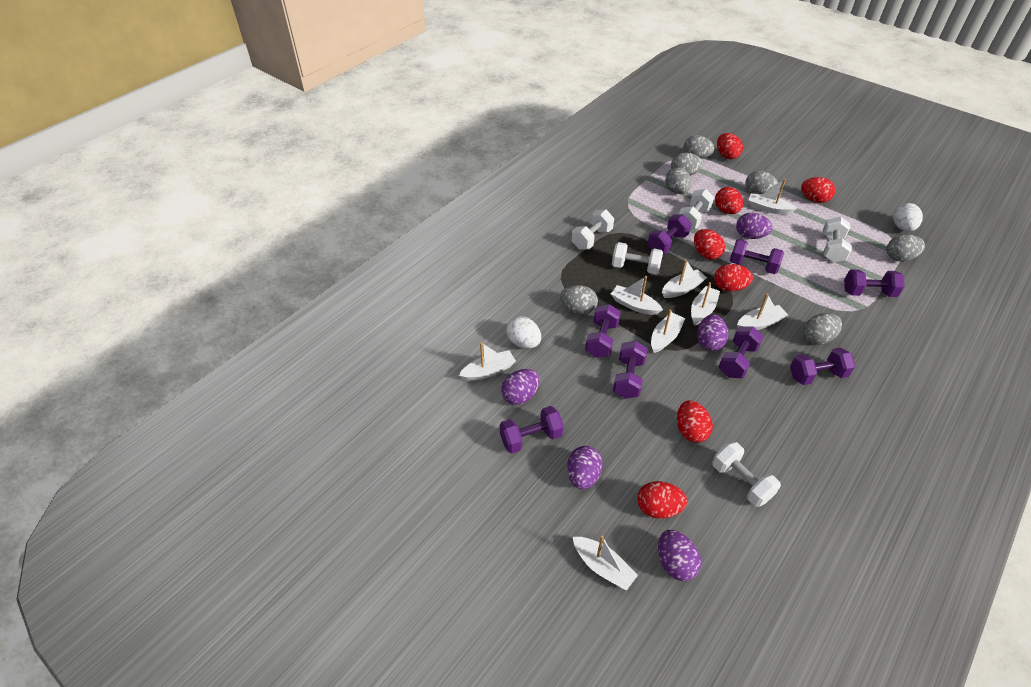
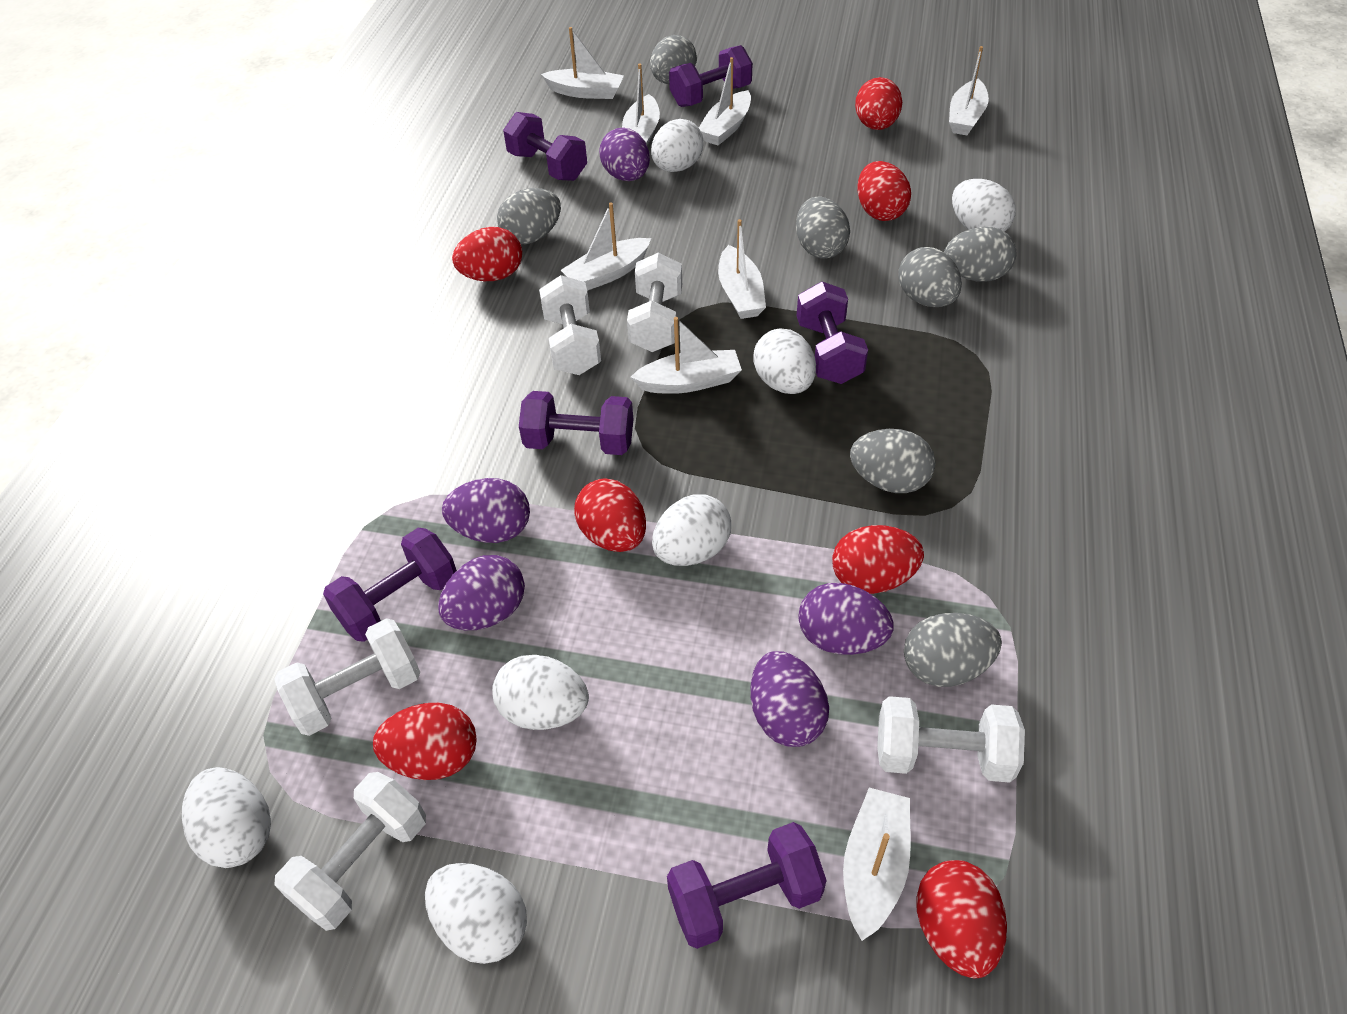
purple dumbbell: 8 -> 6
white egg: 2 -> 7

